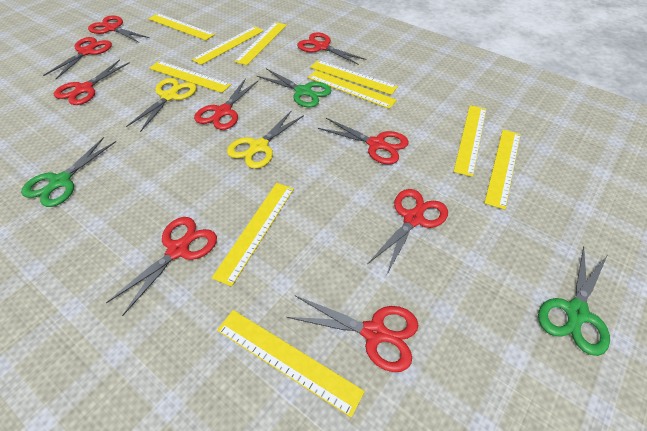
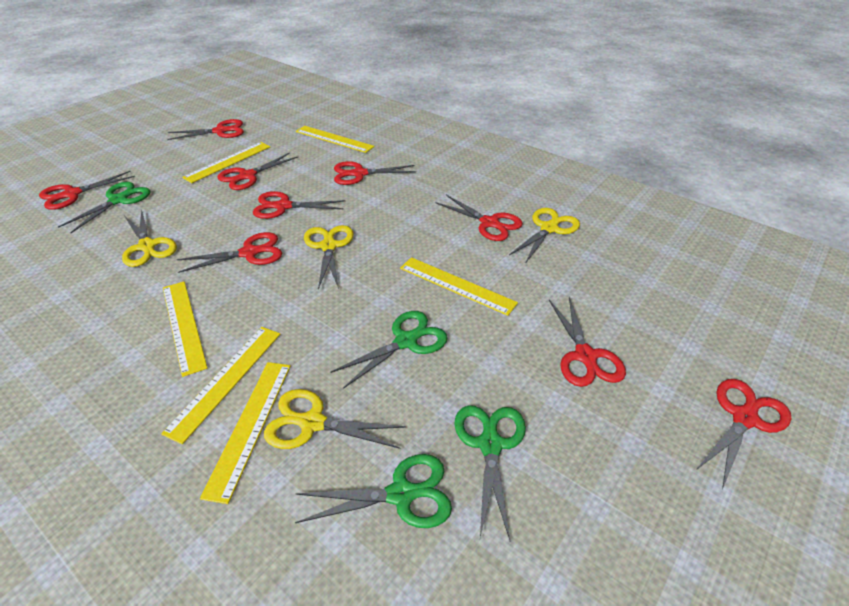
green scissors: 3 -> 4
yellow ruler: 10 -> 6
yellow scissors: 2 -> 4

